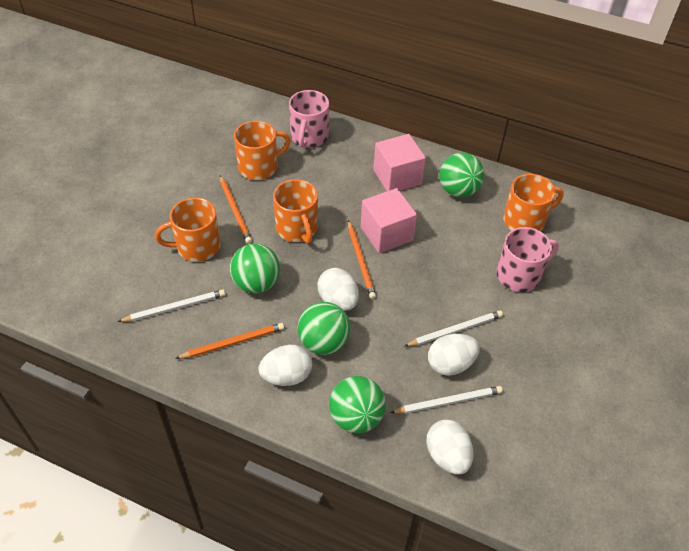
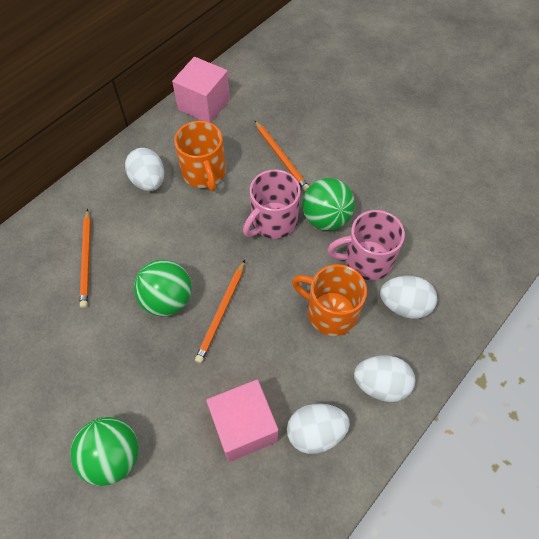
green ball: 4 -> 3
orange mug: 4 -> 2
white pencil: 3 -> 0

